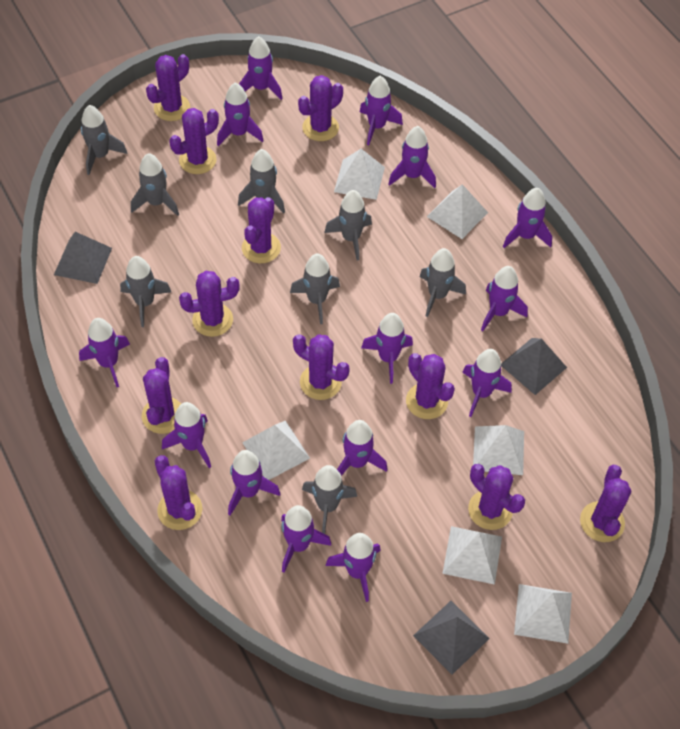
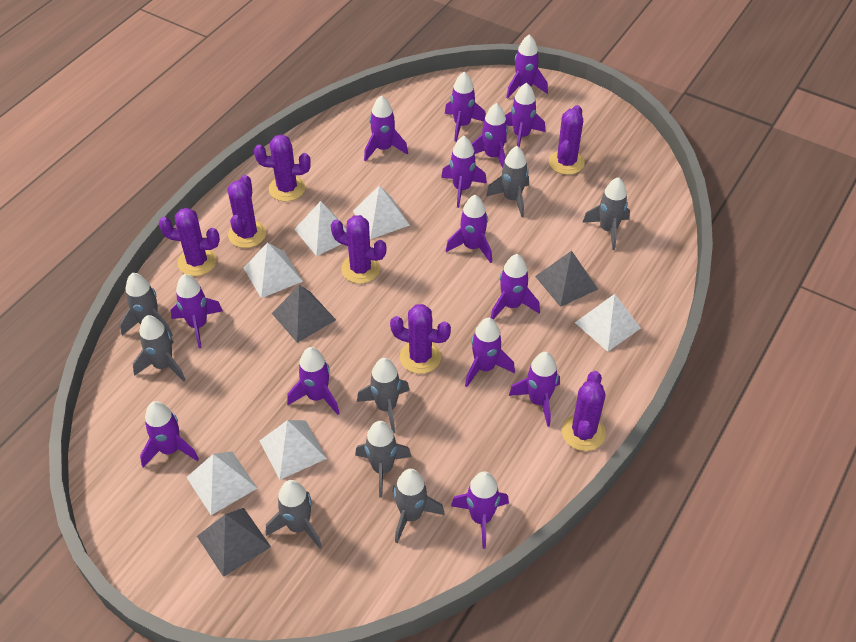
purple cactus: 11 -> 7

